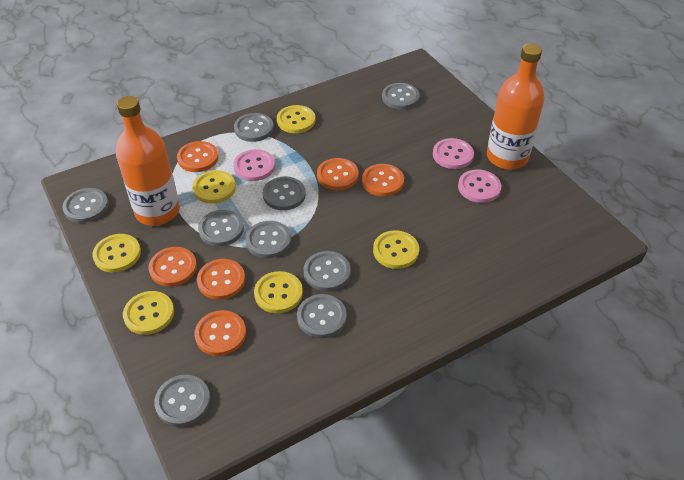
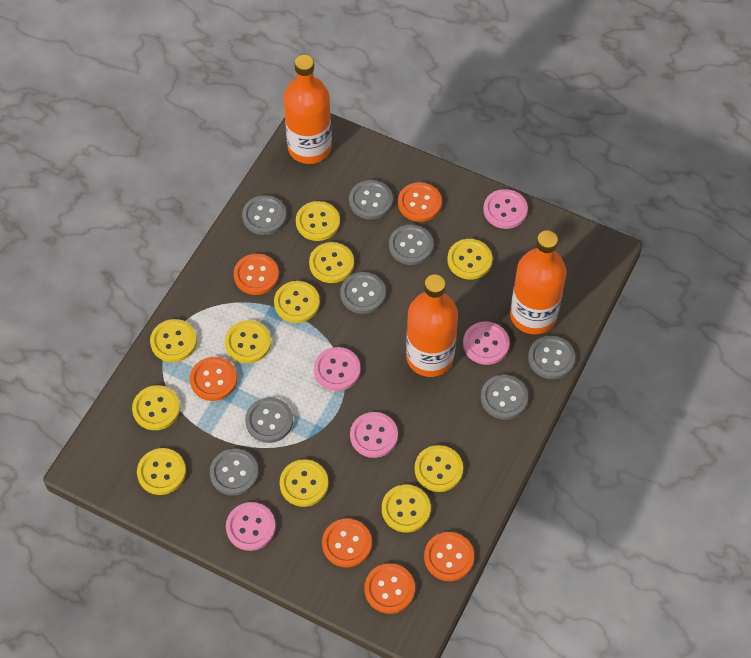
grey button: 9 -> 8
orange bottle: 2 -> 3
pink button: 3 -> 5
yellow button: 6 -> 11

